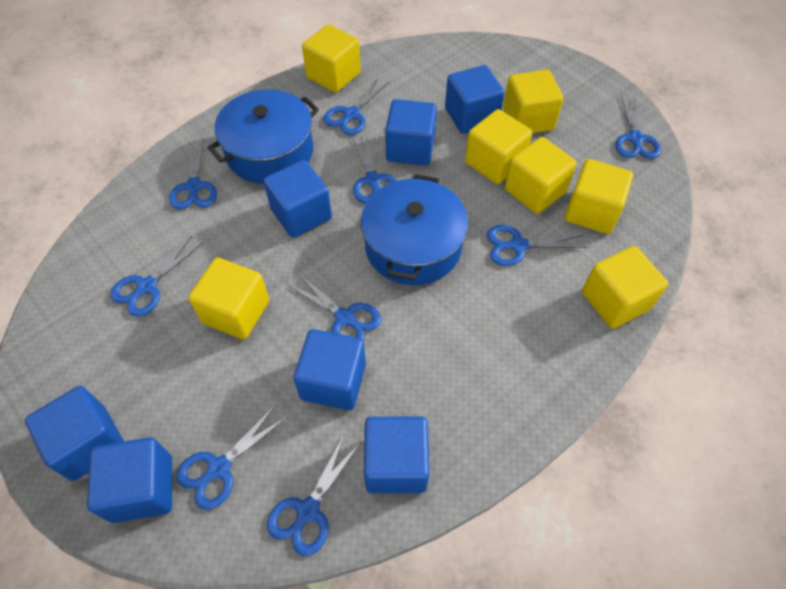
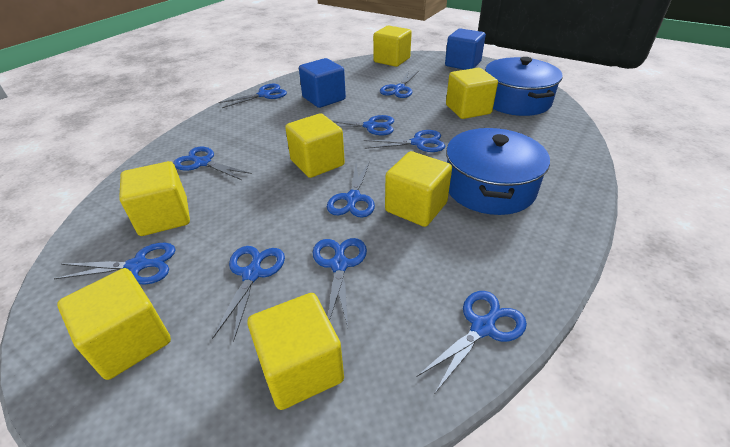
blue cube: 7 -> 2
blue scissors: 9 -> 10

